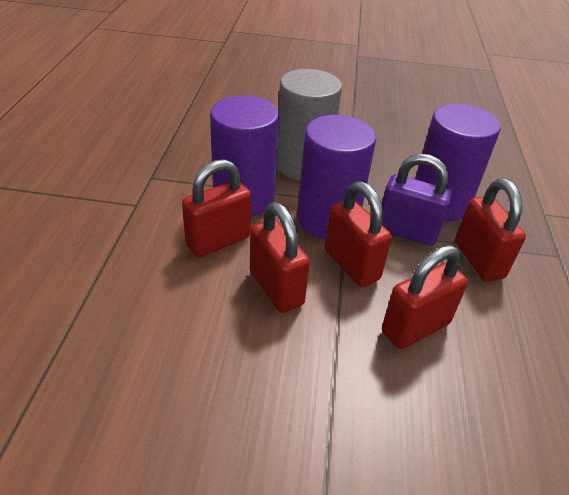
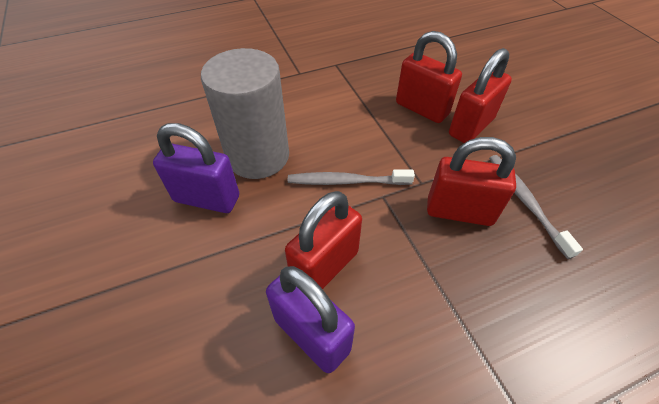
grey toothbrush: 0 -> 2
purple cylinder: 3 -> 0
purple padlock: 1 -> 2
red padlock: 5 -> 4

